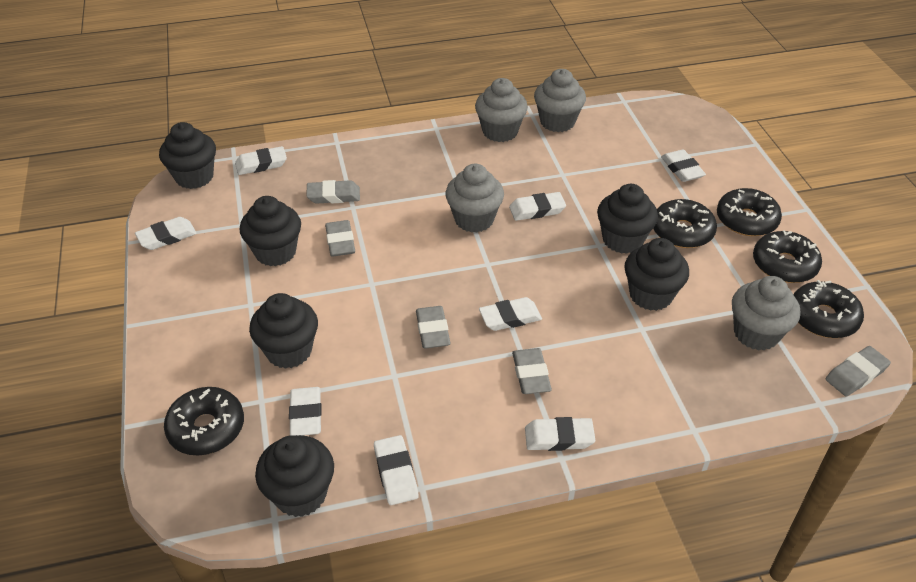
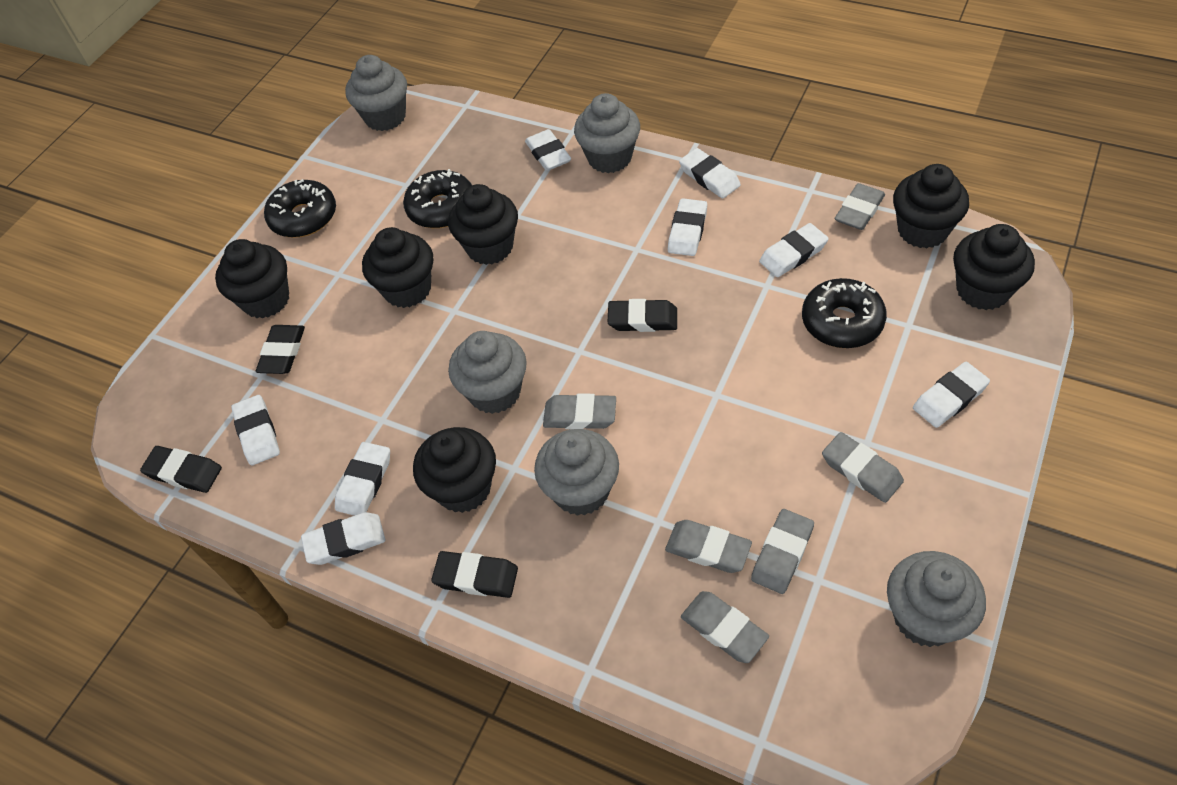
black donut: 5 -> 3
black eraser: 0 -> 4
grey cupcake: 4 -> 5
grey eraser: 5 -> 6

